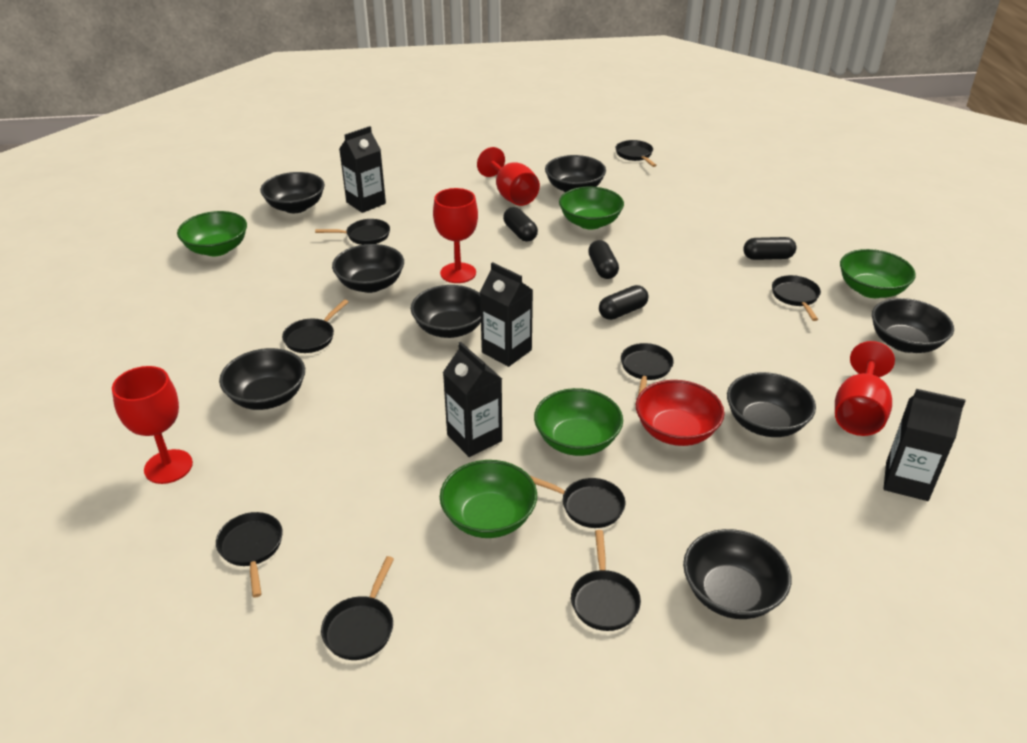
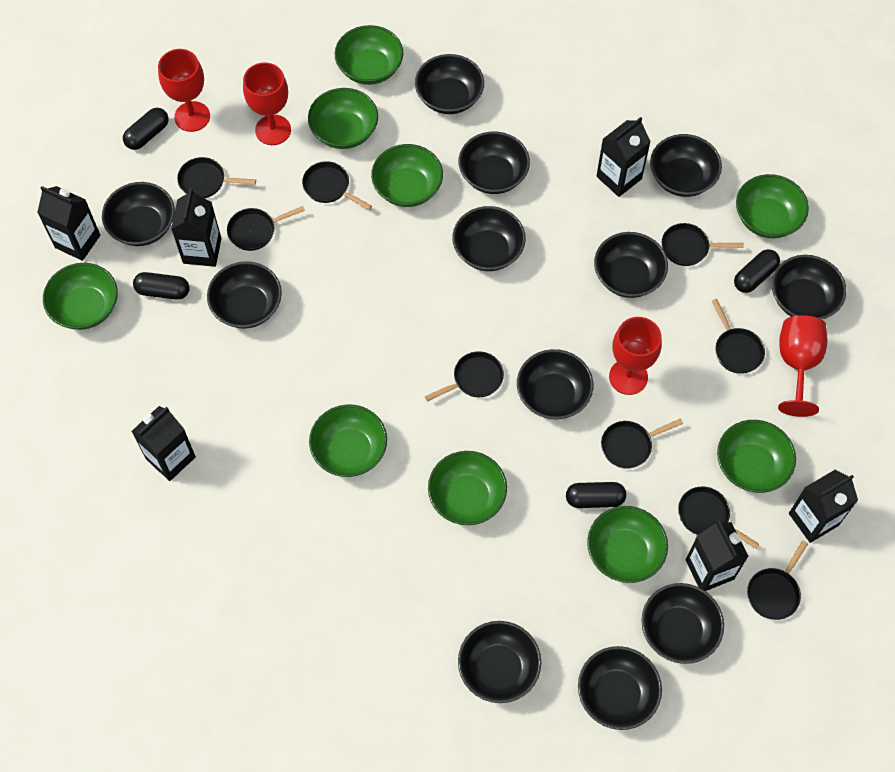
black bowl: 8 -> 12
black carton: 4 -> 6
green bowl: 5 -> 9
red bowl: 1 -> 0

